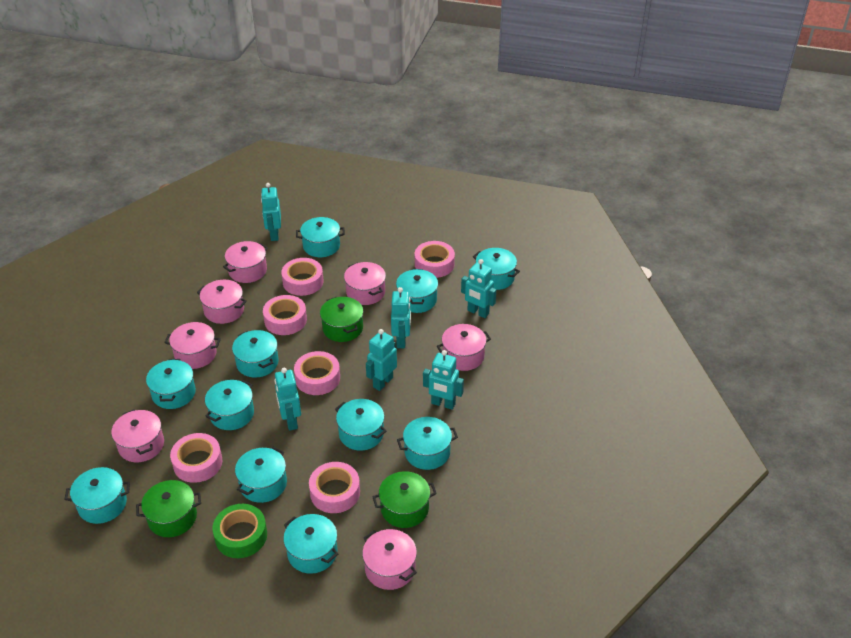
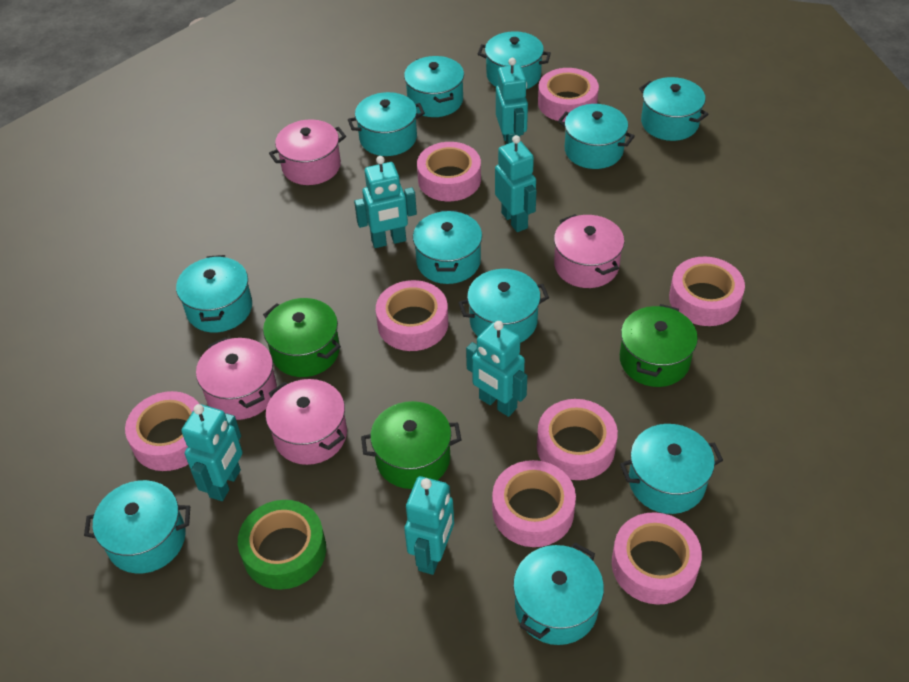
pink pot: 7 -> 4
pink tape: 6 -> 8

